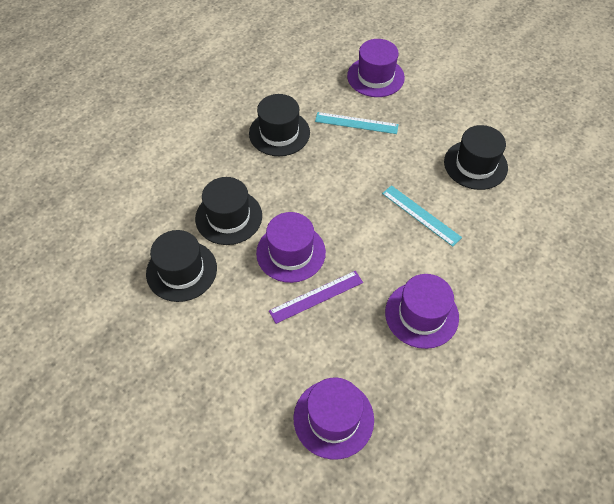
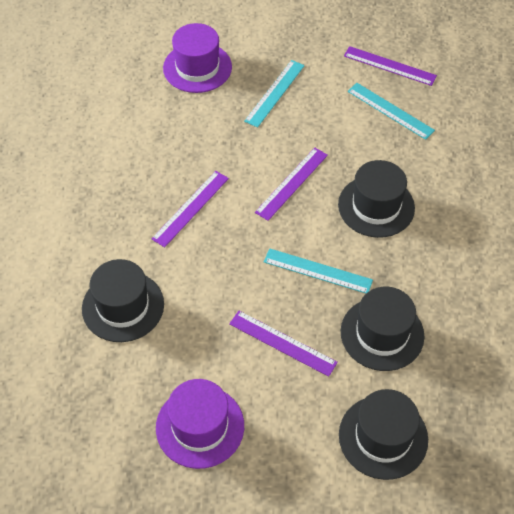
purple hat: 4 -> 2
purple ruler: 1 -> 4
turquoise ruler: 2 -> 3

